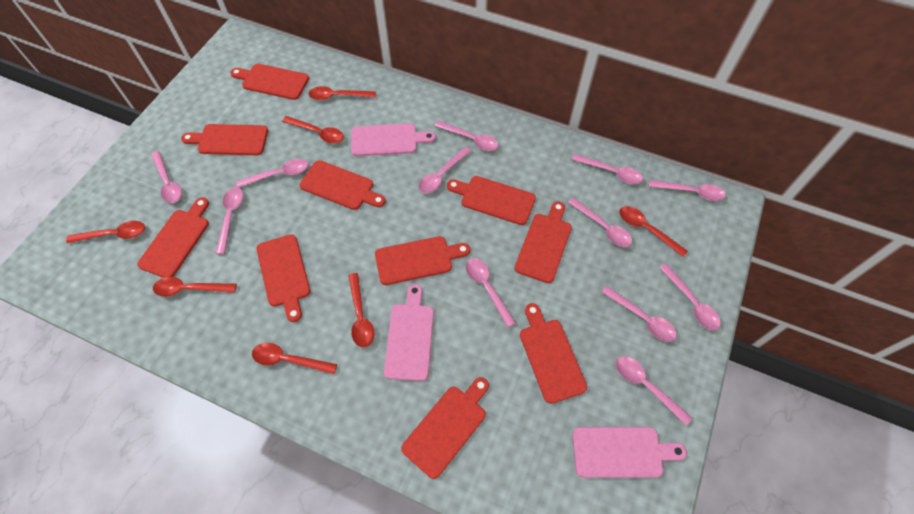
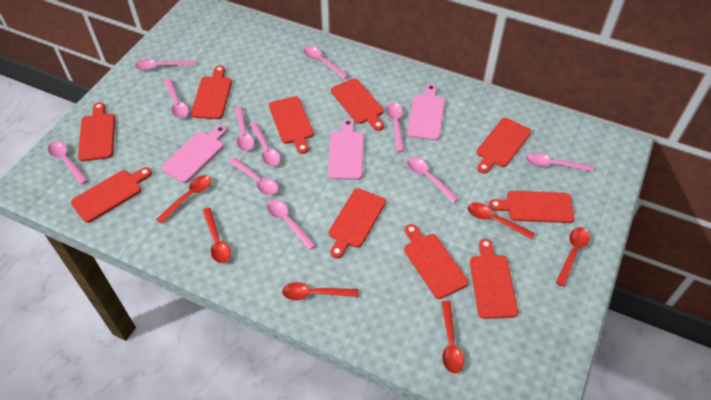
pink spoon: 12 -> 11
red spoon: 7 -> 6

